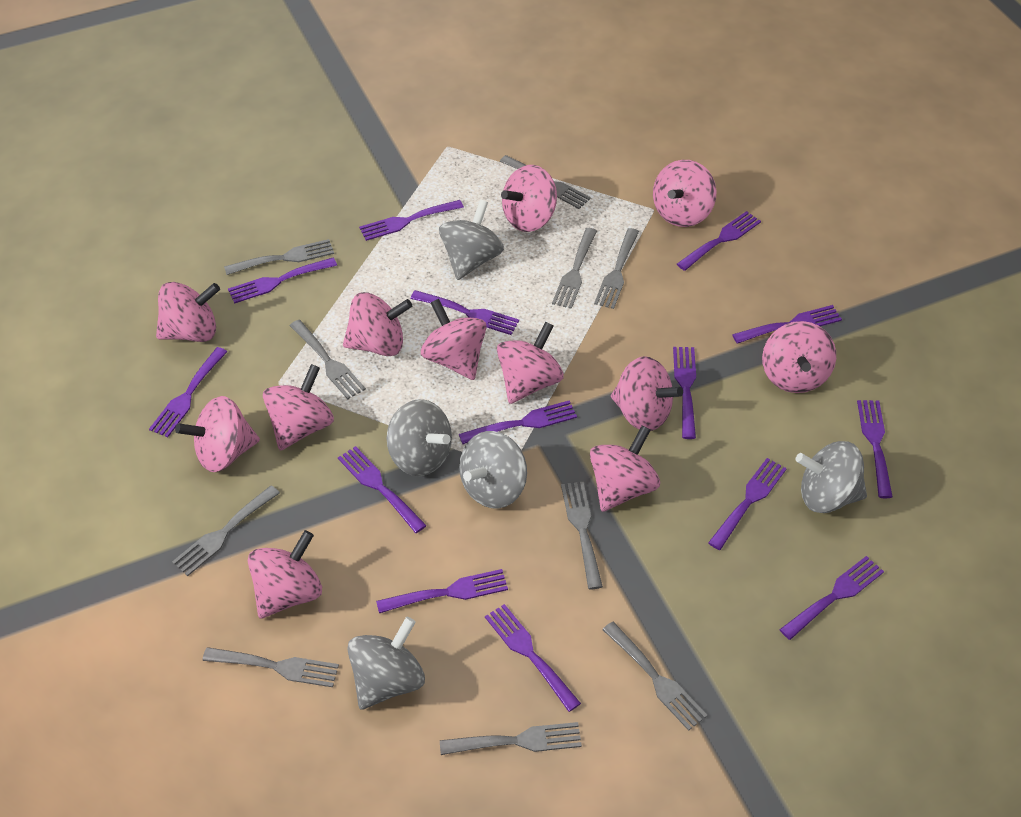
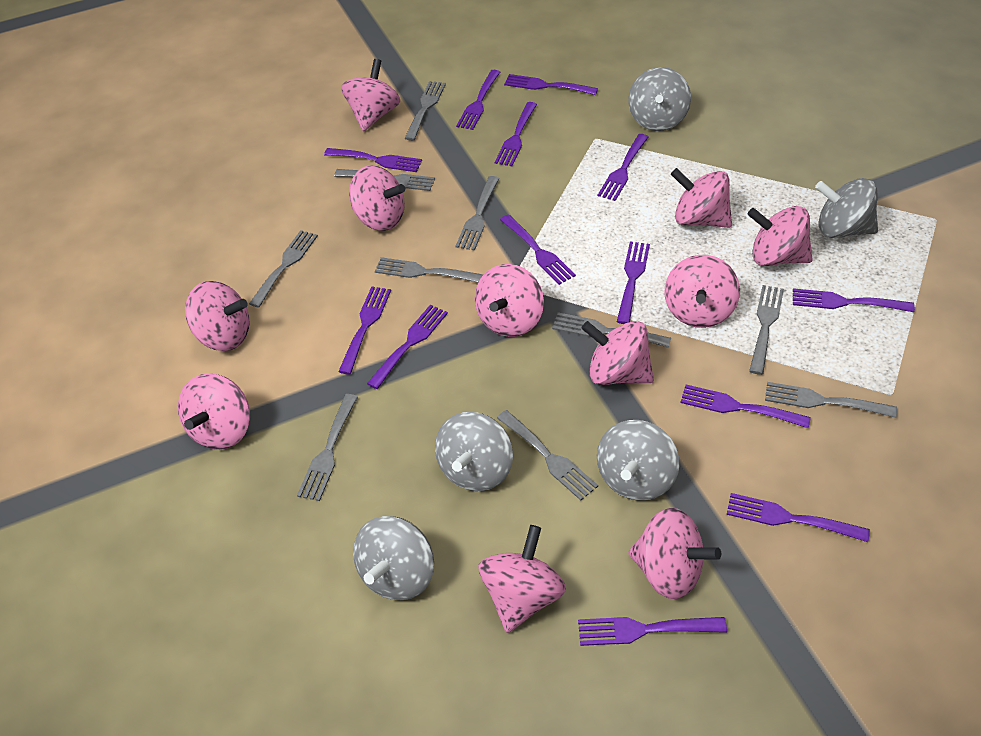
pink spinning top: 12 -> 11
purple fork: 14 -> 13

